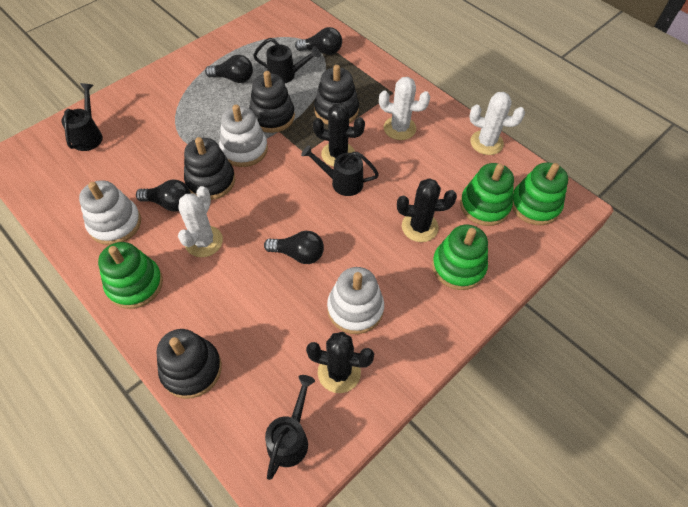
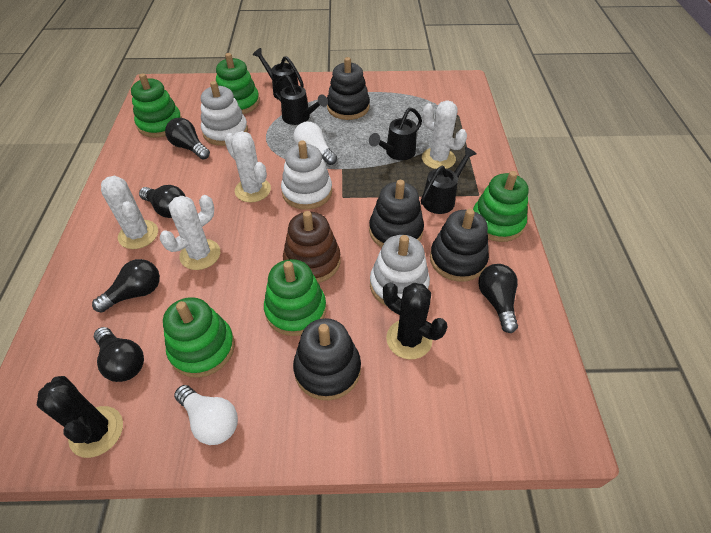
black cactus: 3 -> 2
black light bulb: 4 -> 5
brown stacking toy: 0 -> 1
green stacking toy: 4 -> 5
white cactus: 3 -> 4
white light bulb: 0 -> 2

